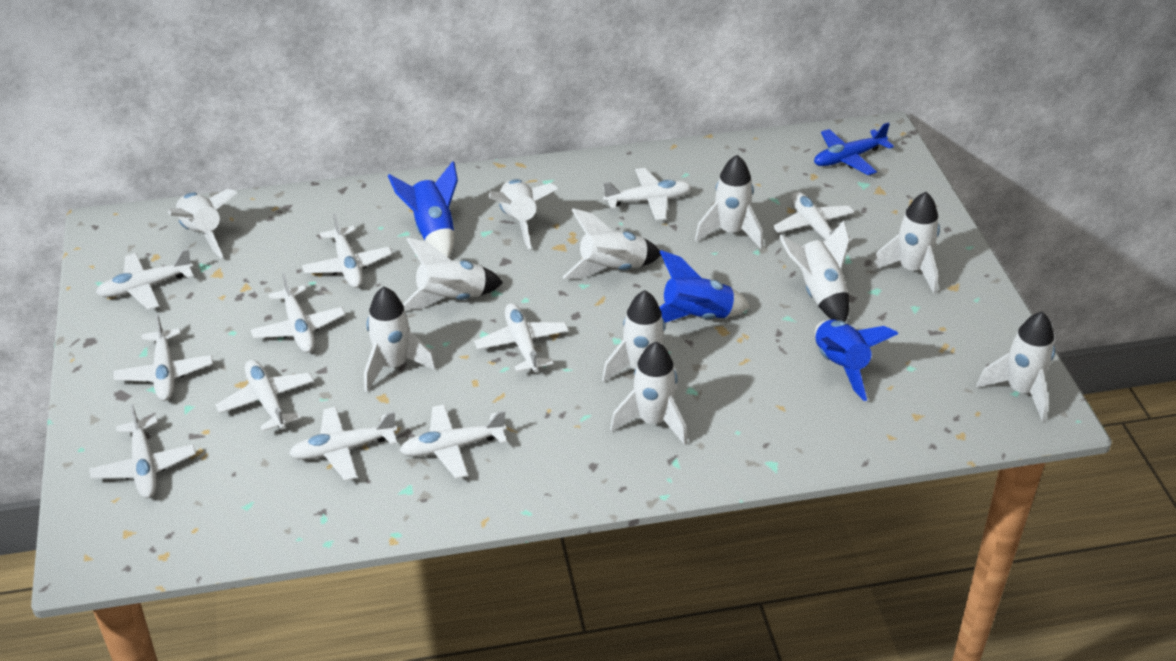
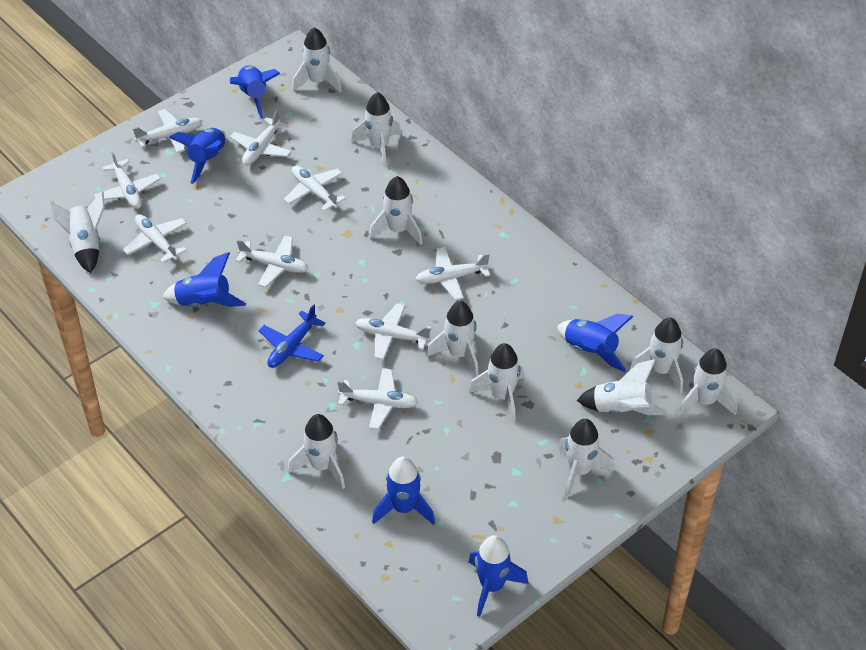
blue rocket: 3 -> 6
white plane: 11 -> 9

